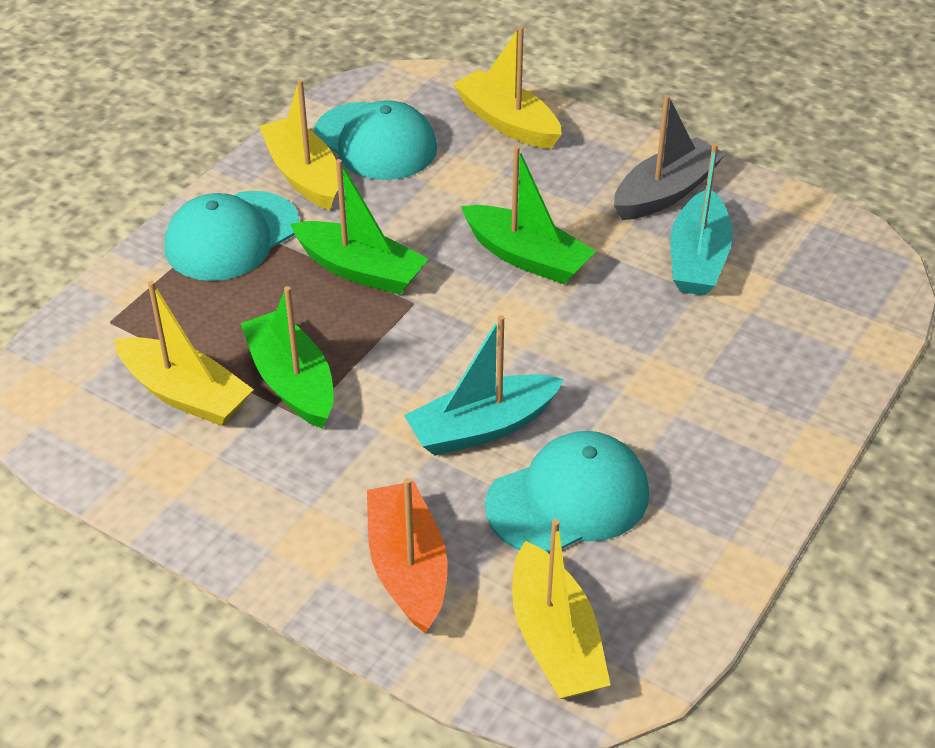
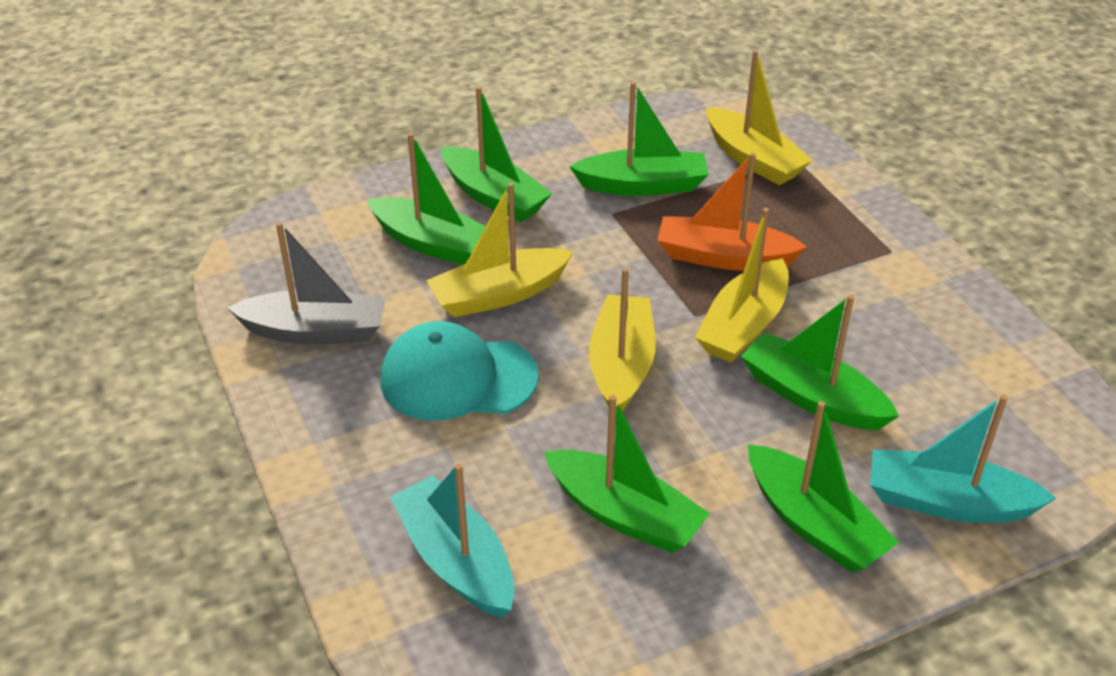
green boat: 3 -> 6
turquoise cap: 3 -> 1

